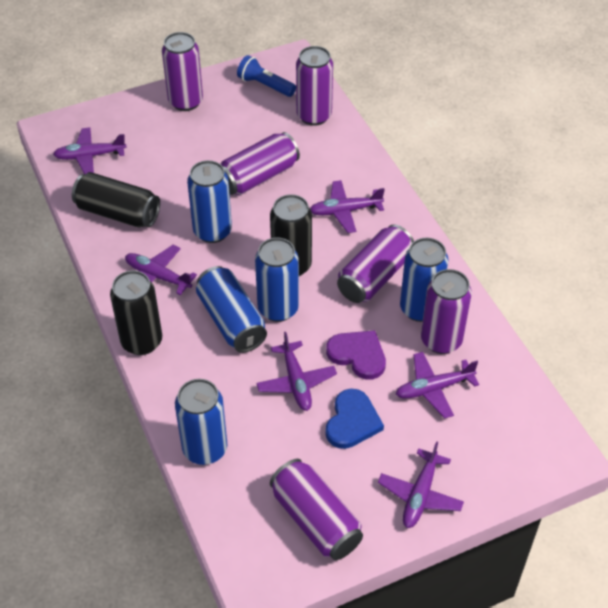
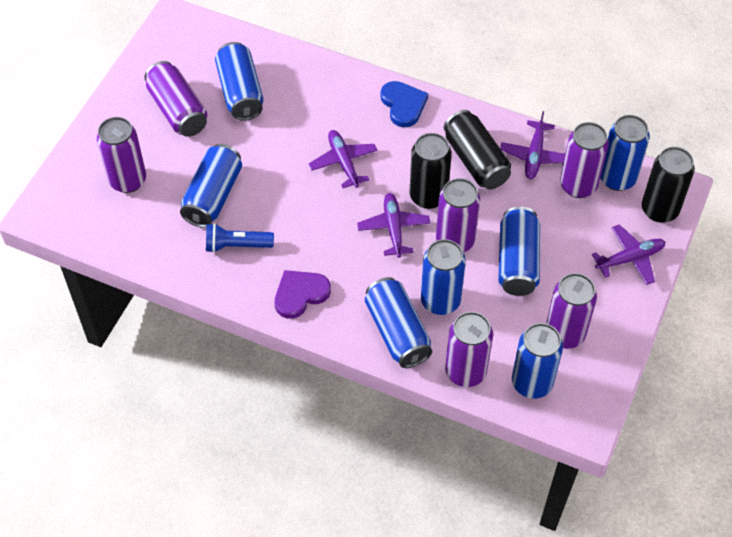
blue can: 5 -> 7
purple plane: 6 -> 4

